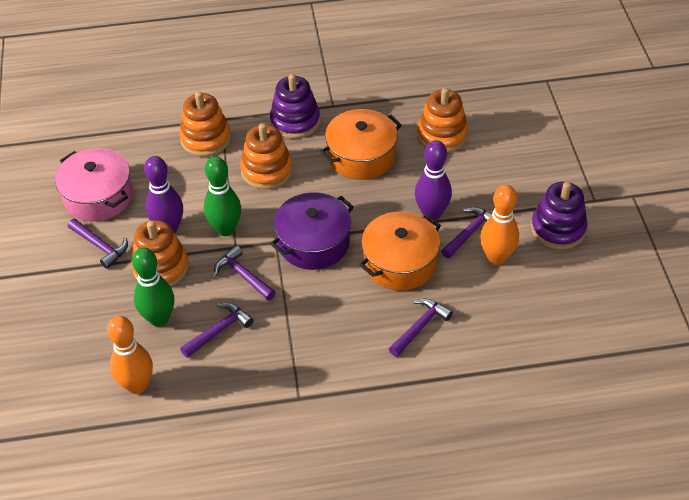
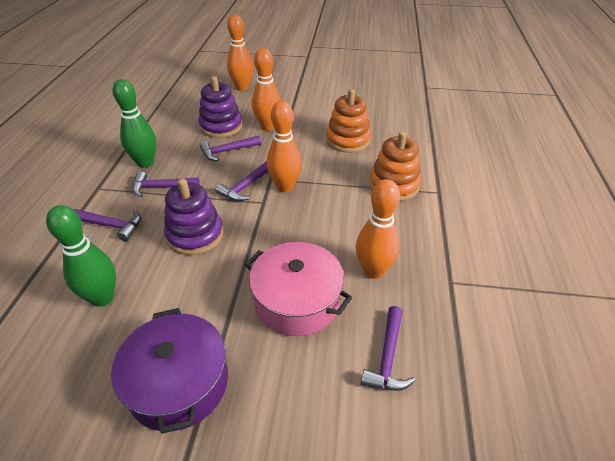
orange bowling pin: 2 -> 4
orange pot: 2 -> 0
orange stacking toy: 4 -> 2
purple bowling pin: 2 -> 0

